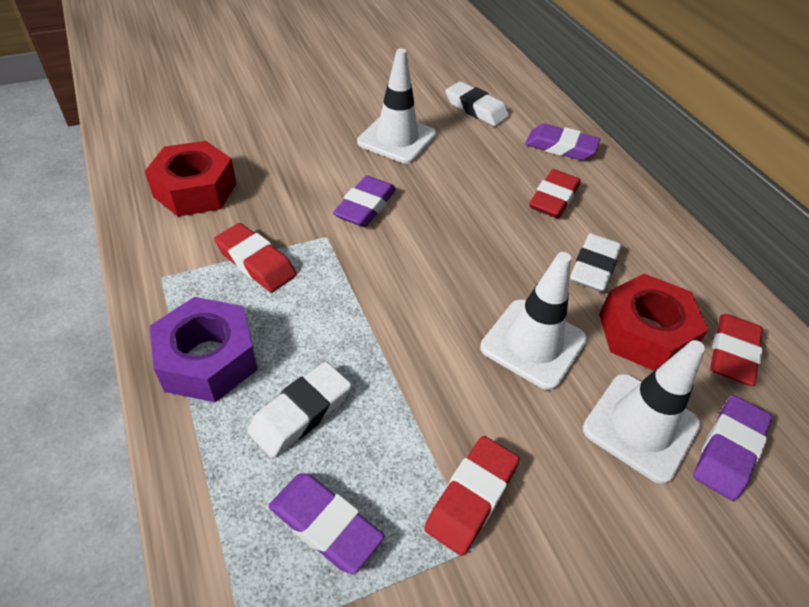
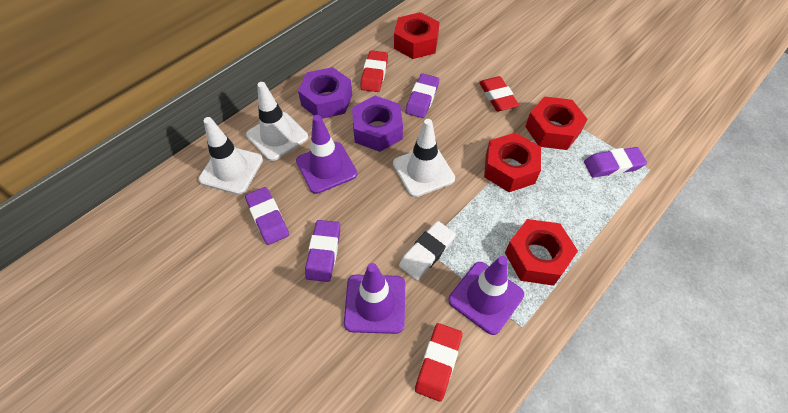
purple nut: 1 -> 2
purple traffic cone: 0 -> 3
red eraser: 4 -> 3
red nut: 2 -> 4
white eraser: 3 -> 1

